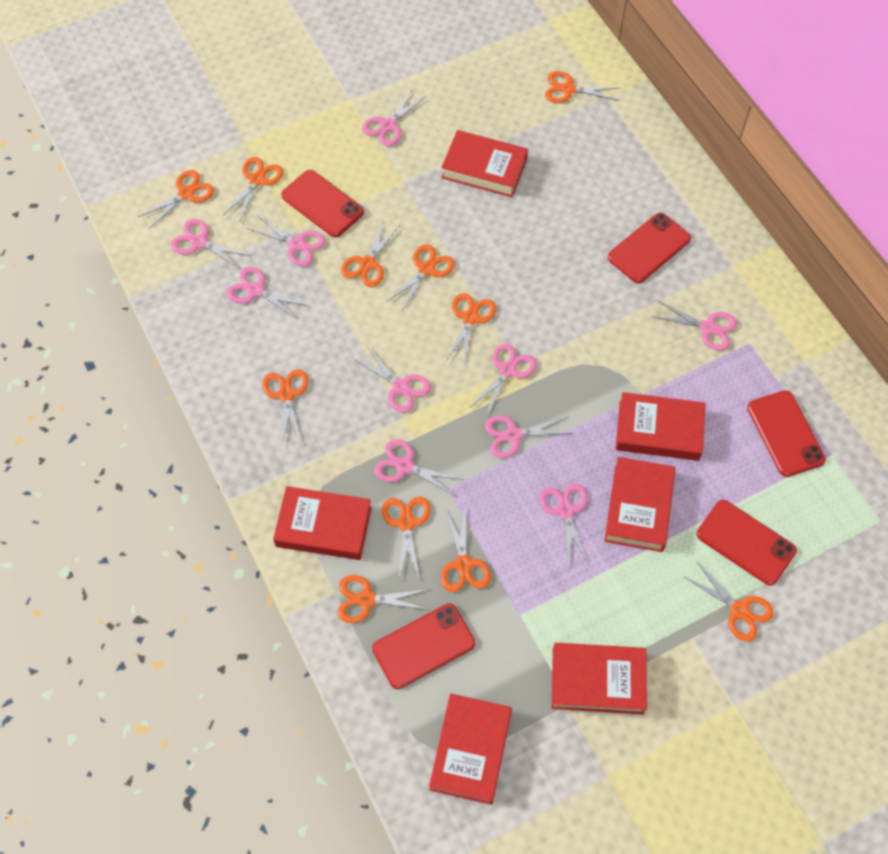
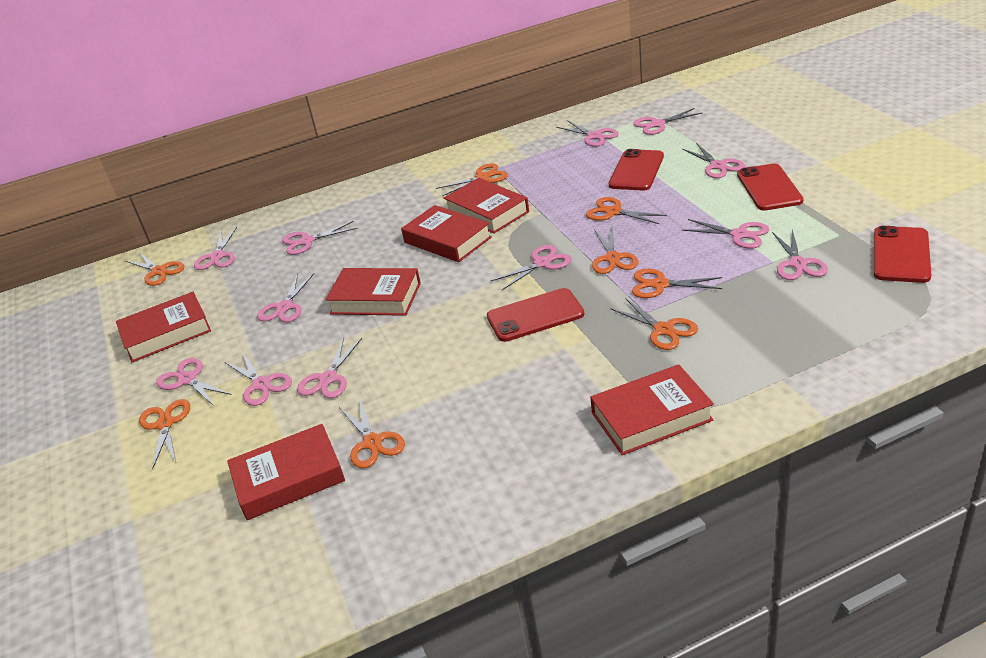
orange scissors: 11 -> 8
pink scissors: 10 -> 12
red phone: 5 -> 4

